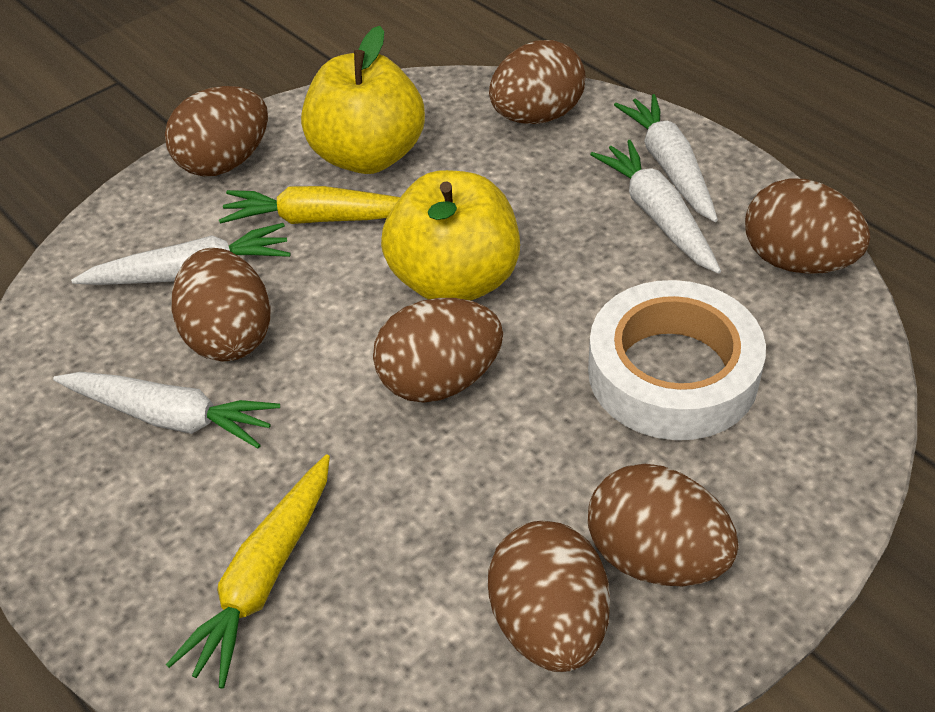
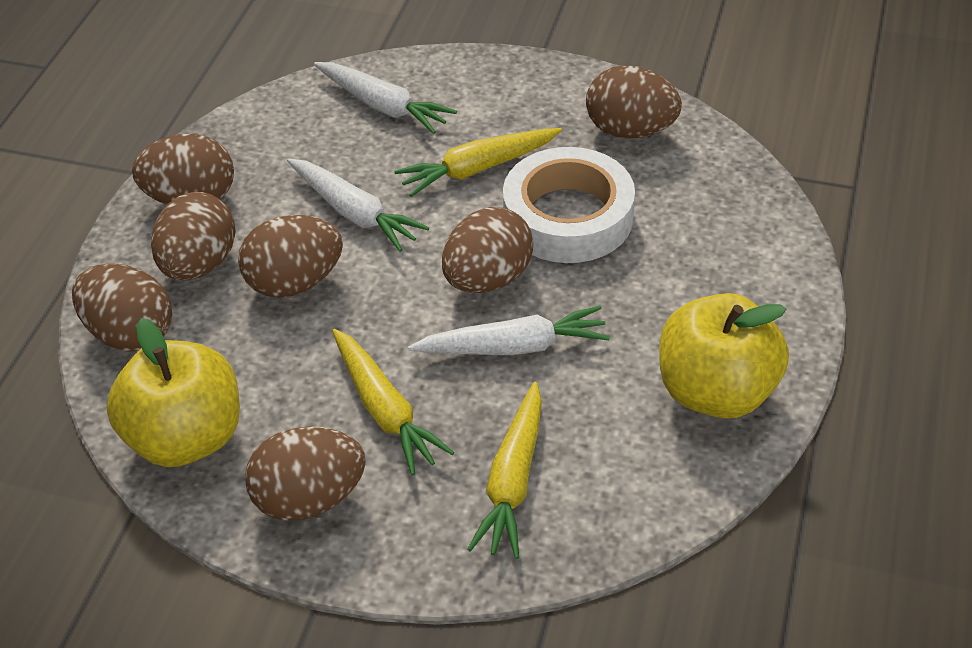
white carrot: 4 -> 3
yellow carrot: 2 -> 3

